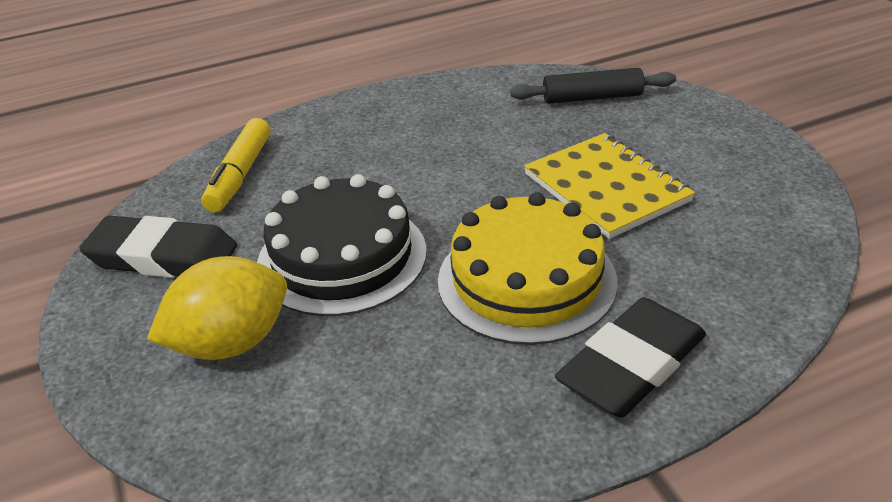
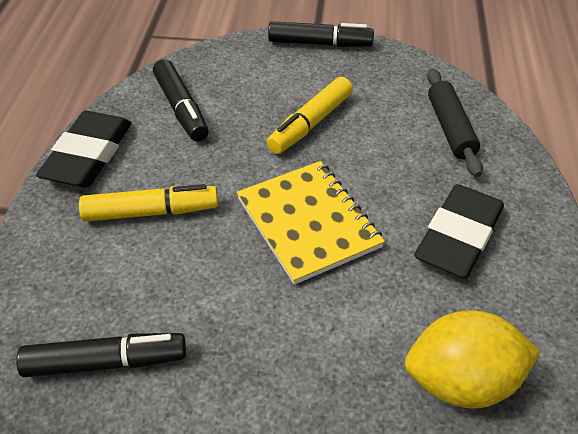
black cake: 1 -> 0
black marker: 0 -> 3
yellow cake: 1 -> 0
yellow marker: 1 -> 2

